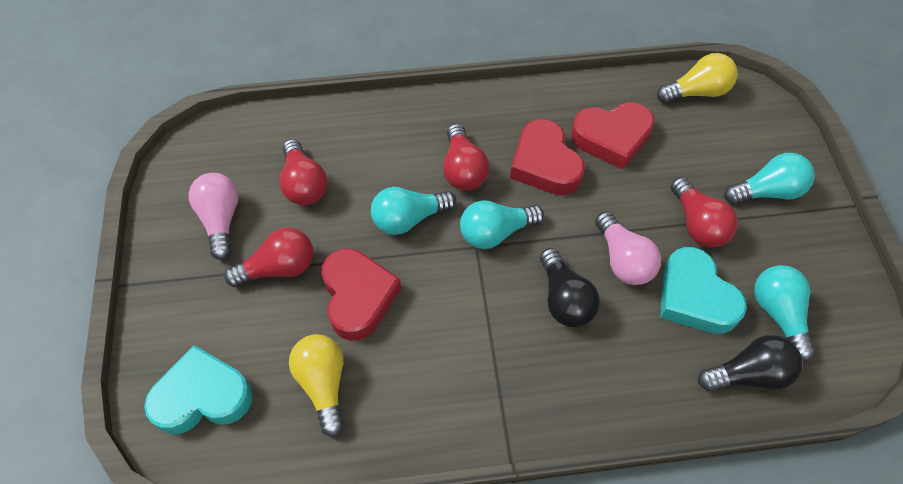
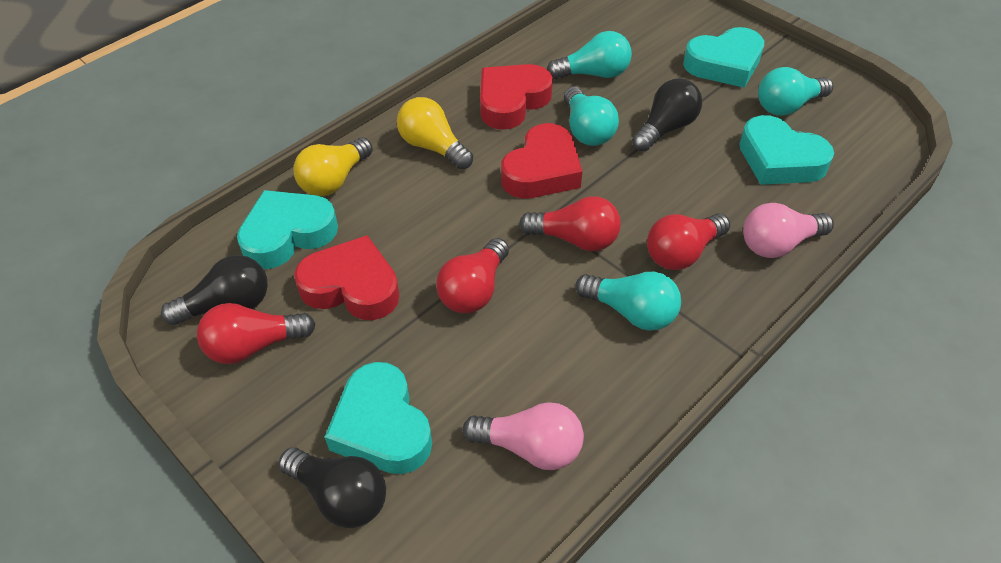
black light bulb: 2 -> 3
turquoise heart: 2 -> 4

